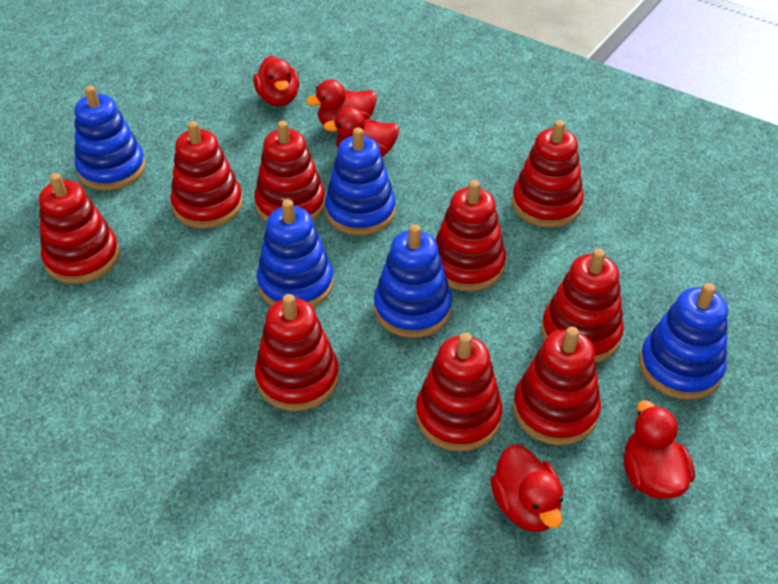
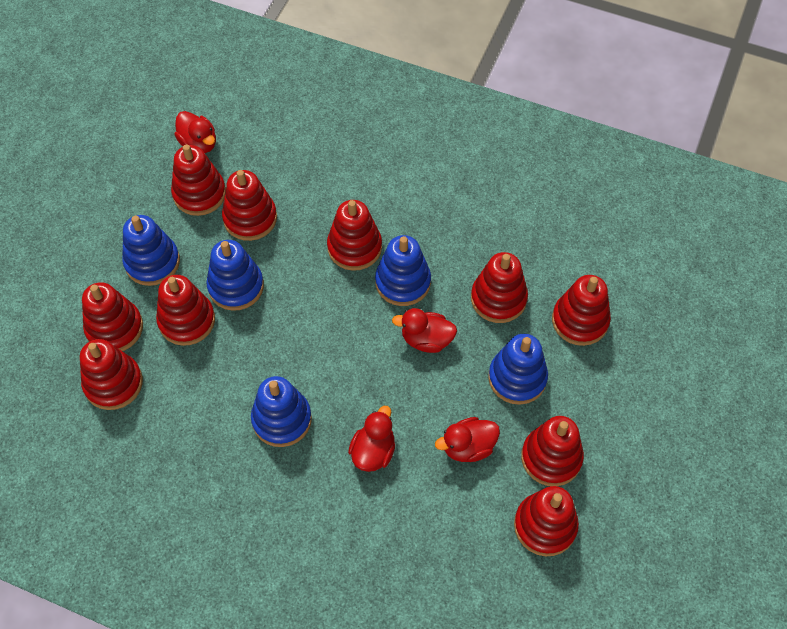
red duck: 5 -> 4
red stacking toy: 9 -> 10

